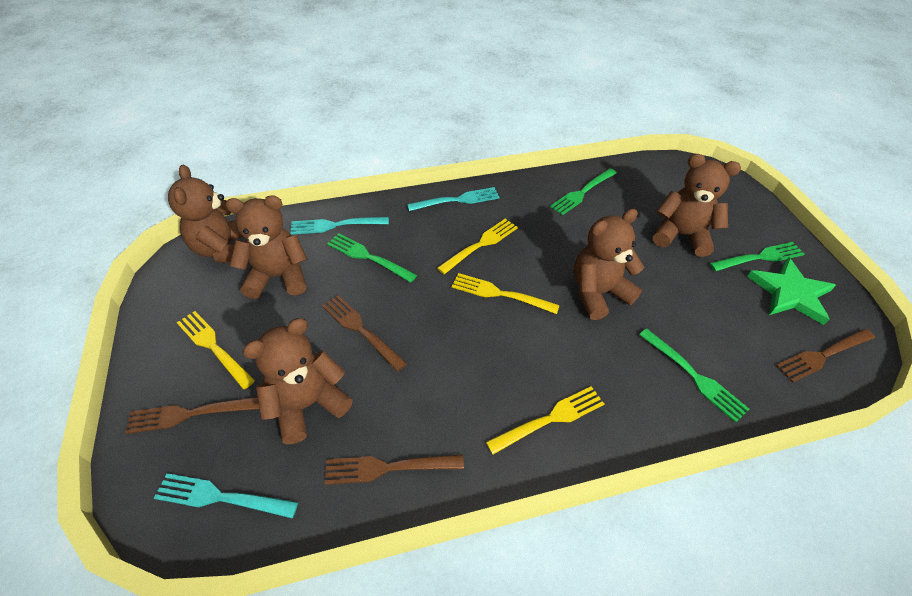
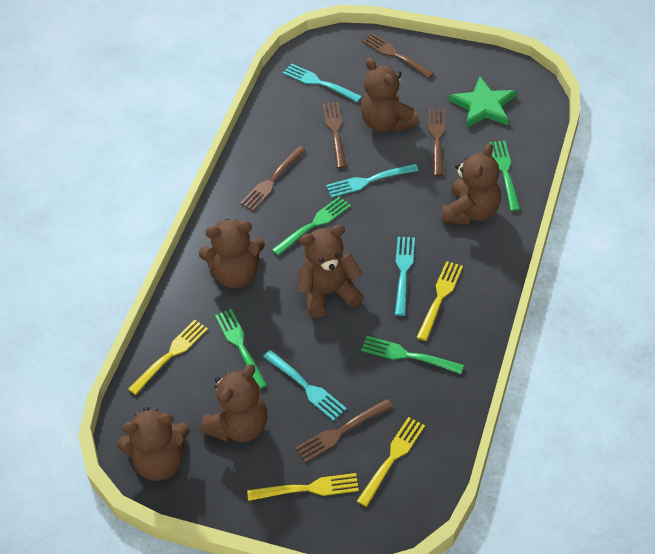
brown fork: 4 -> 5
brown teddy bear: 5 -> 6
turquoise fork: 3 -> 4

